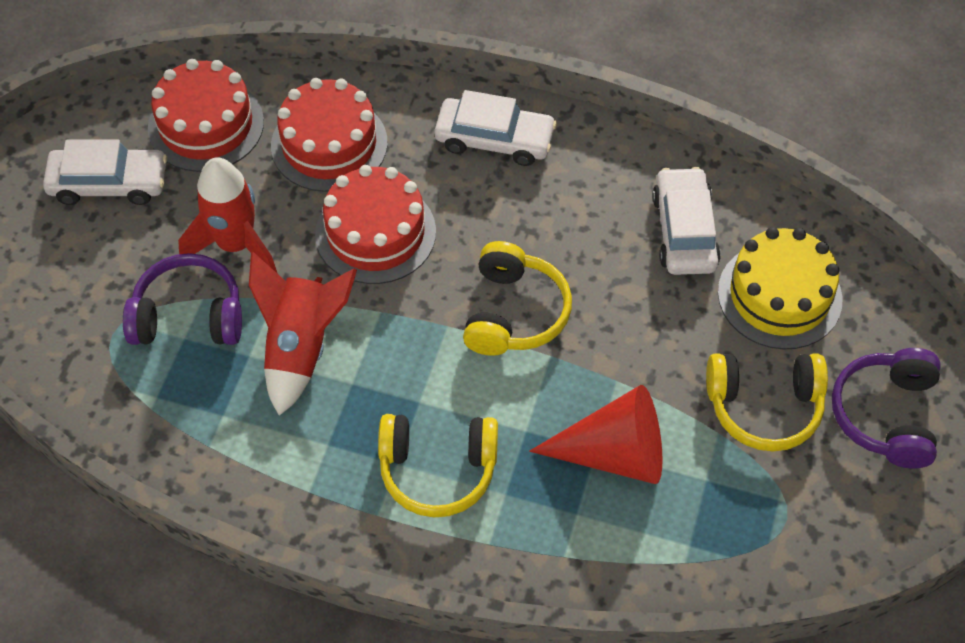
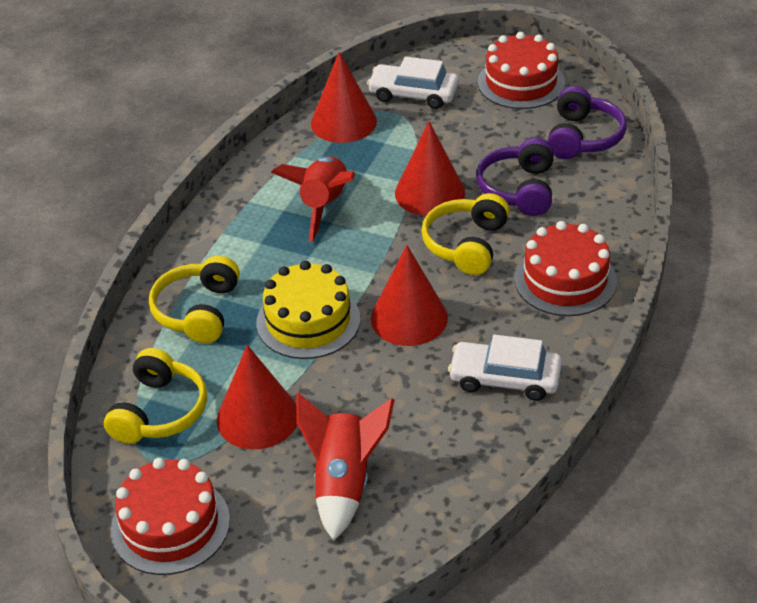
red cone: 1 -> 4
white car: 3 -> 2

